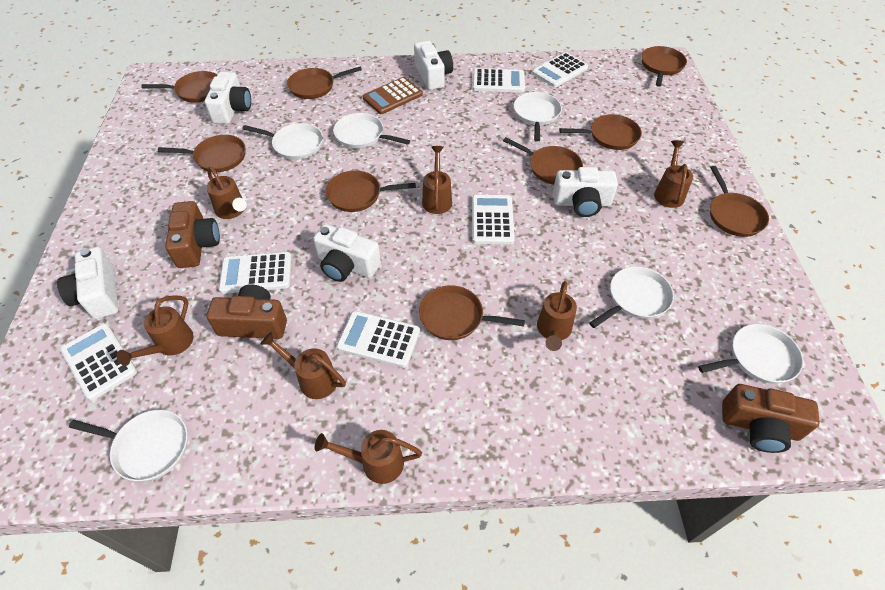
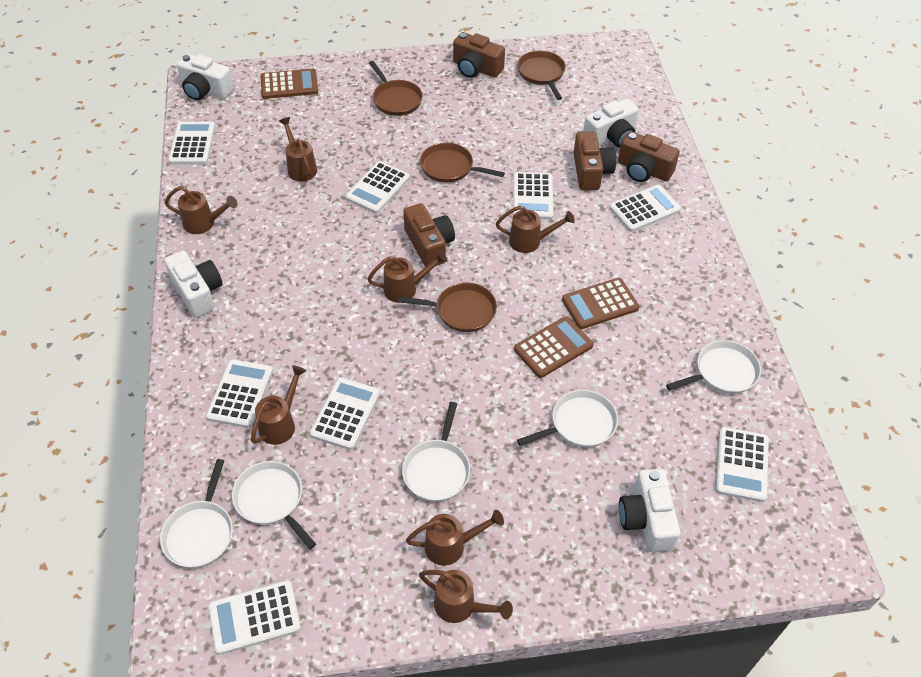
brown calculator: 1 -> 3
brown camera: 3 -> 4
brown pan: 9 -> 4
white calculator: 6 -> 8
white camera: 5 -> 4
white pan: 6 -> 5

